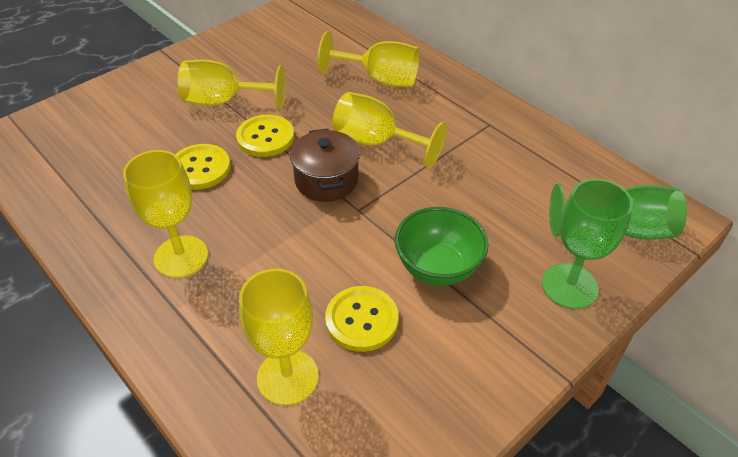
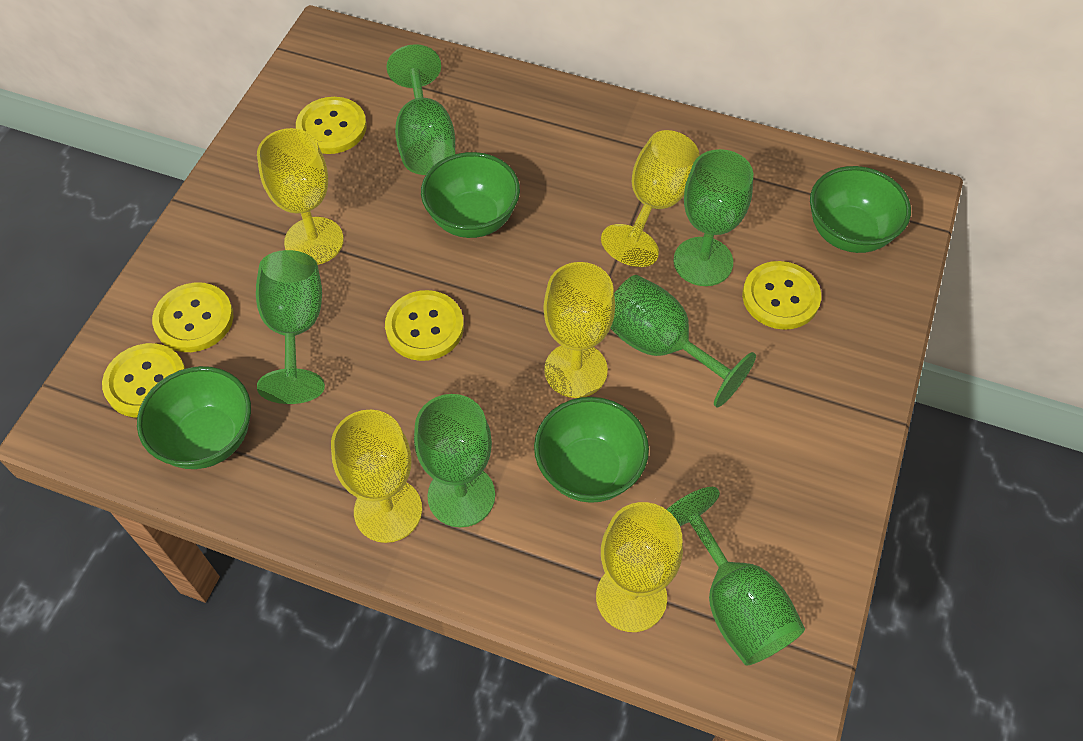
brown pot: 1 -> 0
green bowl: 1 -> 4
green goblet: 2 -> 6
yellow button: 3 -> 5

